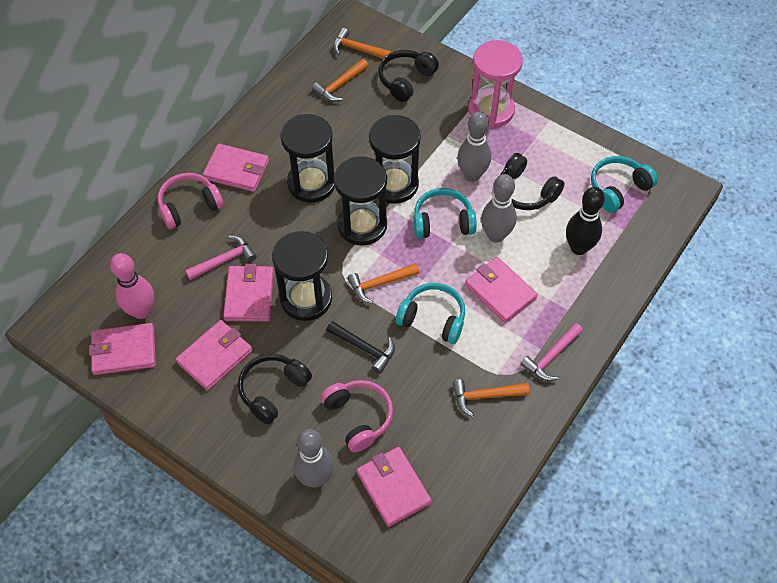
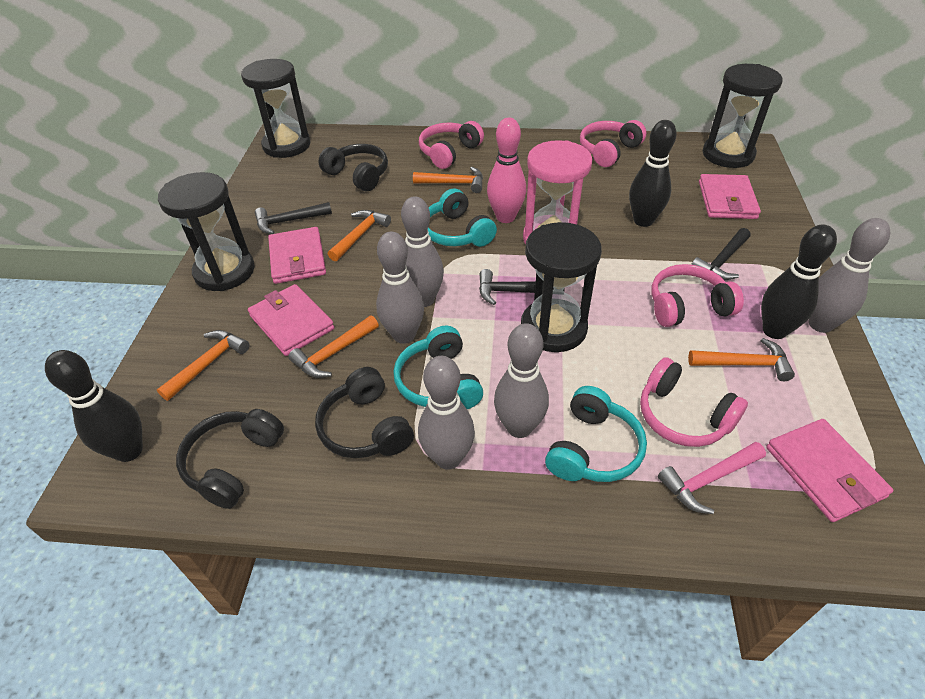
black bowling pin: 1 -> 3
black hammer: 1 -> 3
grey bowling pin: 3 -> 5
orange hammer: 4 -> 5
pink hammer: 2 -> 1
pink headphones: 2 -> 4
pink wallet: 6 -> 4

